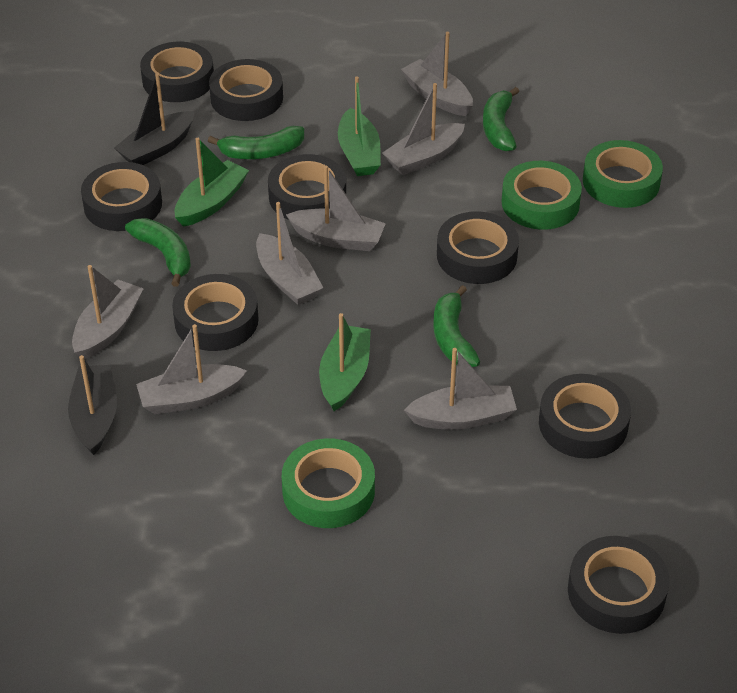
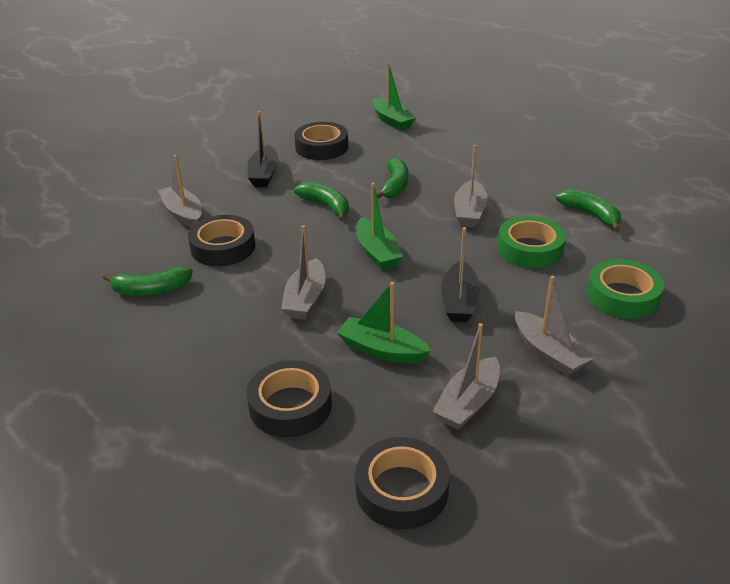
black tape: 8 -> 4
green tape: 3 -> 2
grey boat: 7 -> 5

